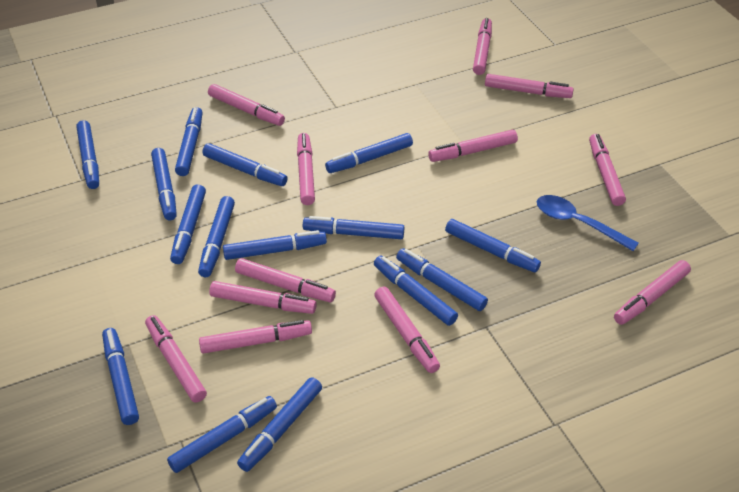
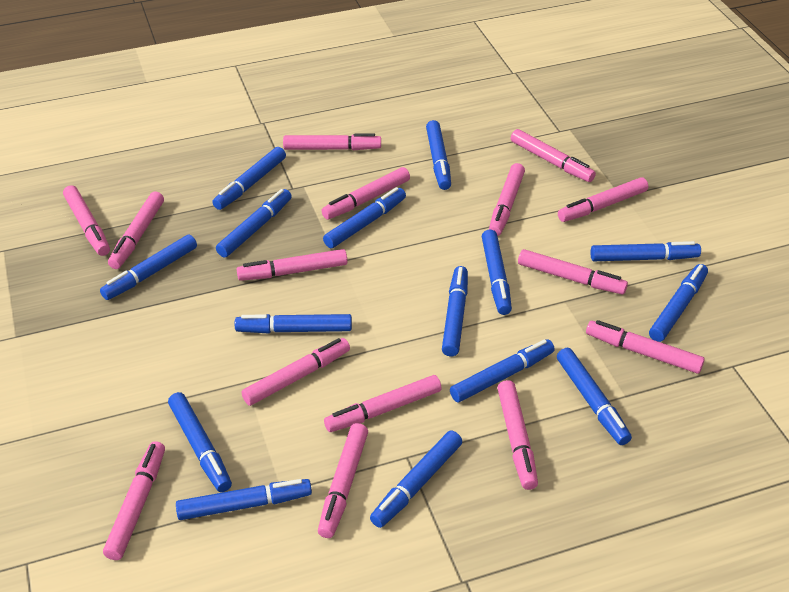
blue spoon: 1 -> 0
pink marker: 12 -> 15

